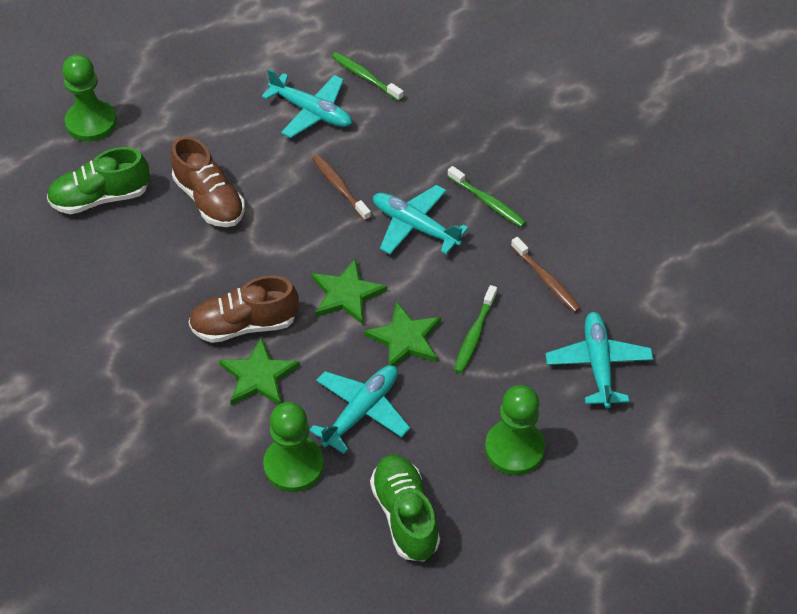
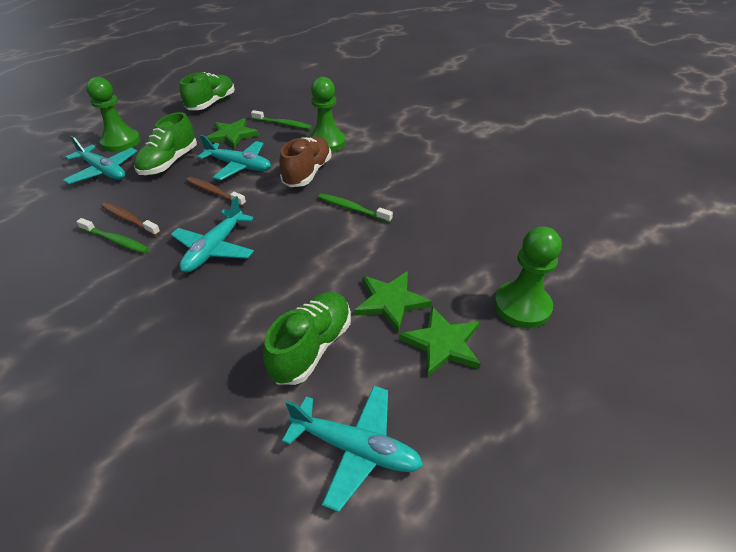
brown shoe: 2 -> 1
green shoe: 2 -> 3

